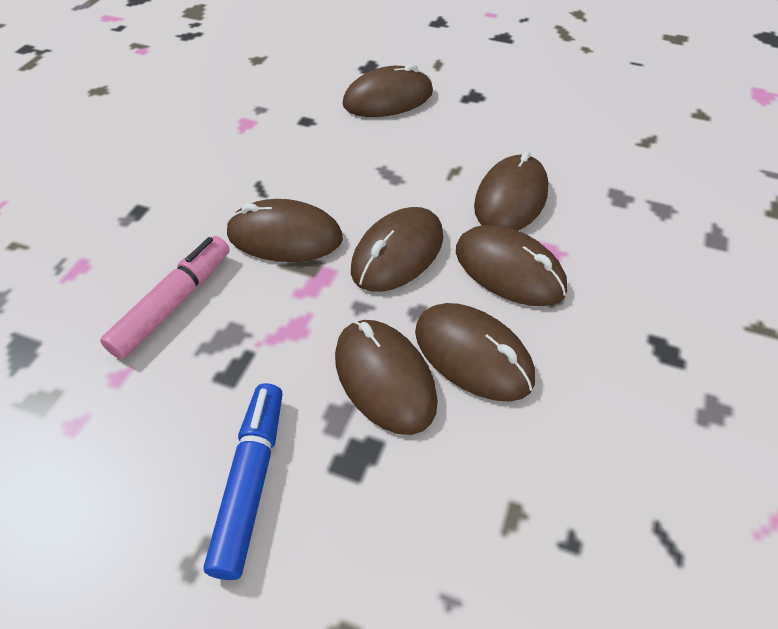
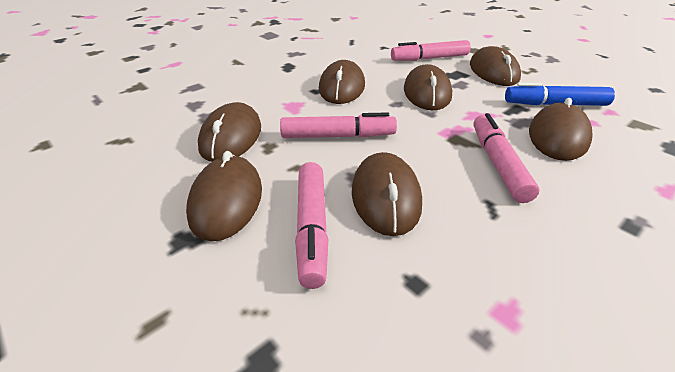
pink marker: 1 -> 4

